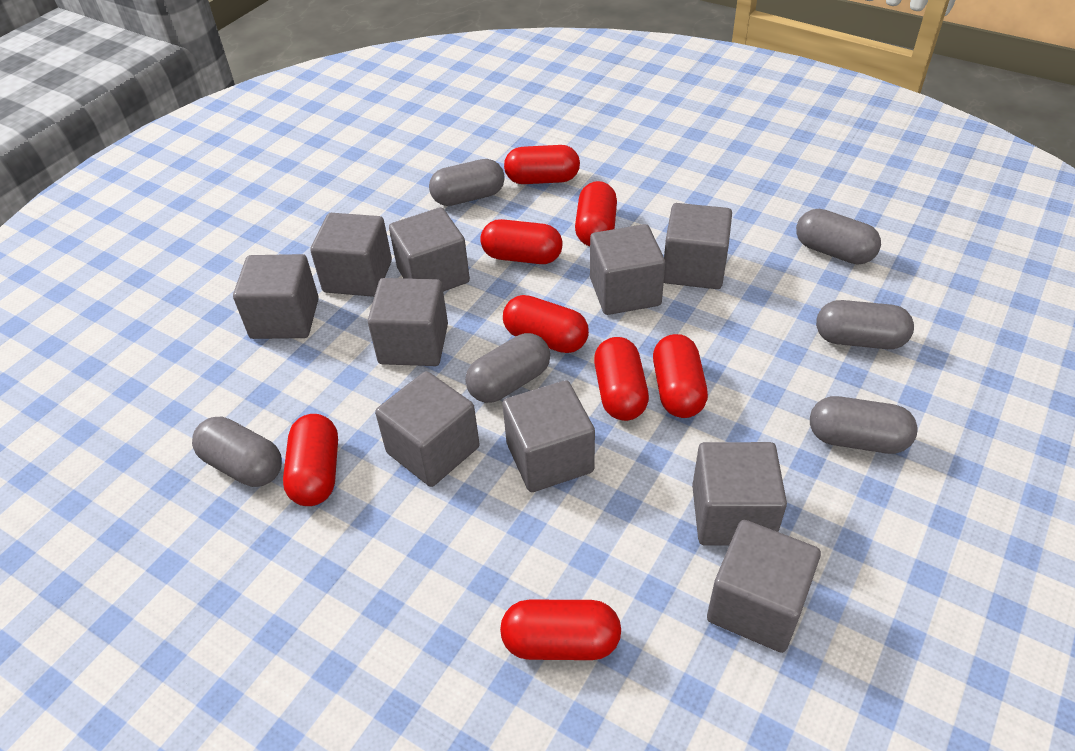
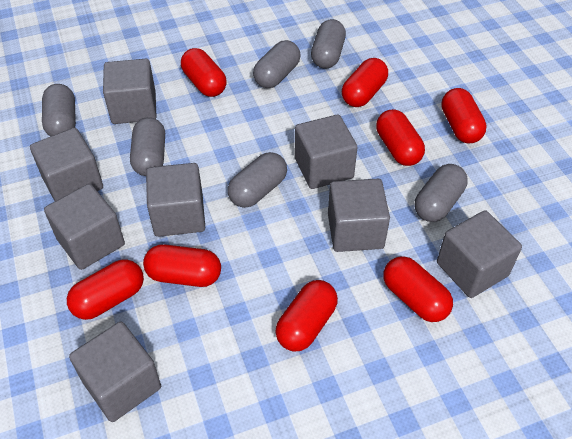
grey cube: 10 -> 8

